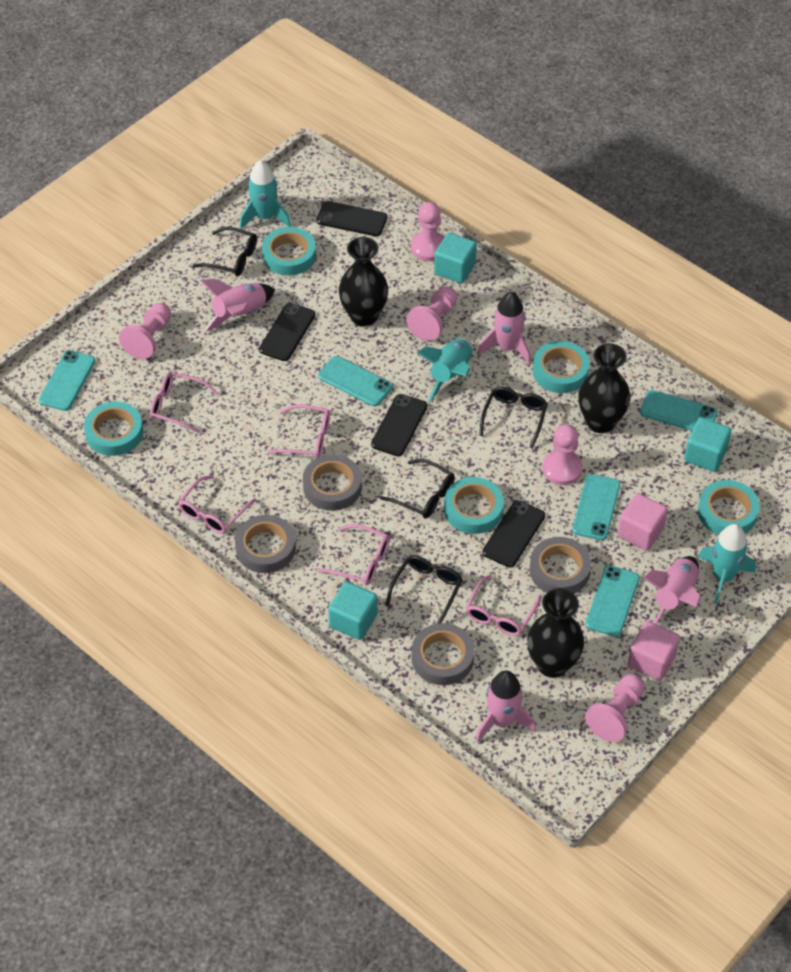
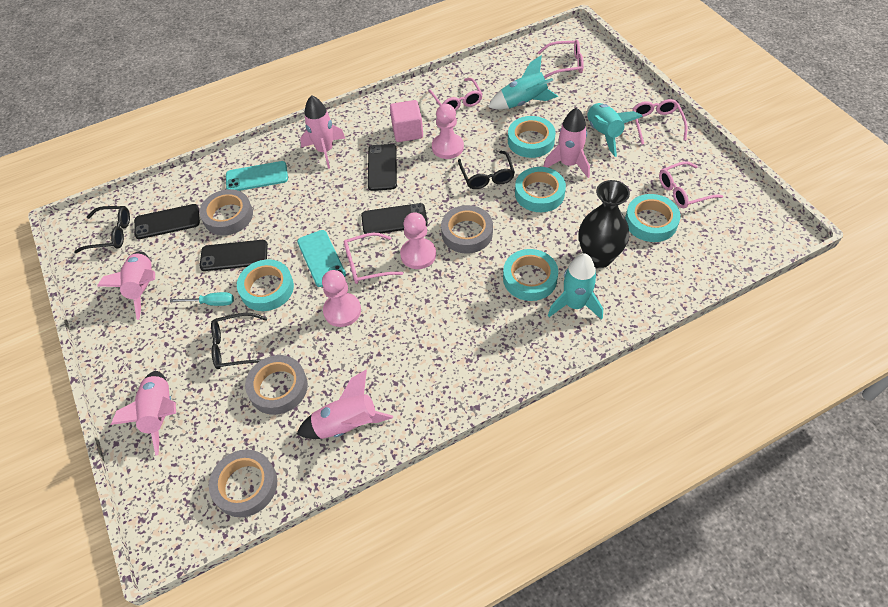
black glasses: 4 -> 3
black vase: 3 -> 1
pink cube: 2 -> 1
pink pawn: 5 -> 3
pink rocket: 4 -> 5
turquoise cube: 3 -> 0
turquoise phone: 5 -> 2
turquoise screwdriver: 0 -> 1

